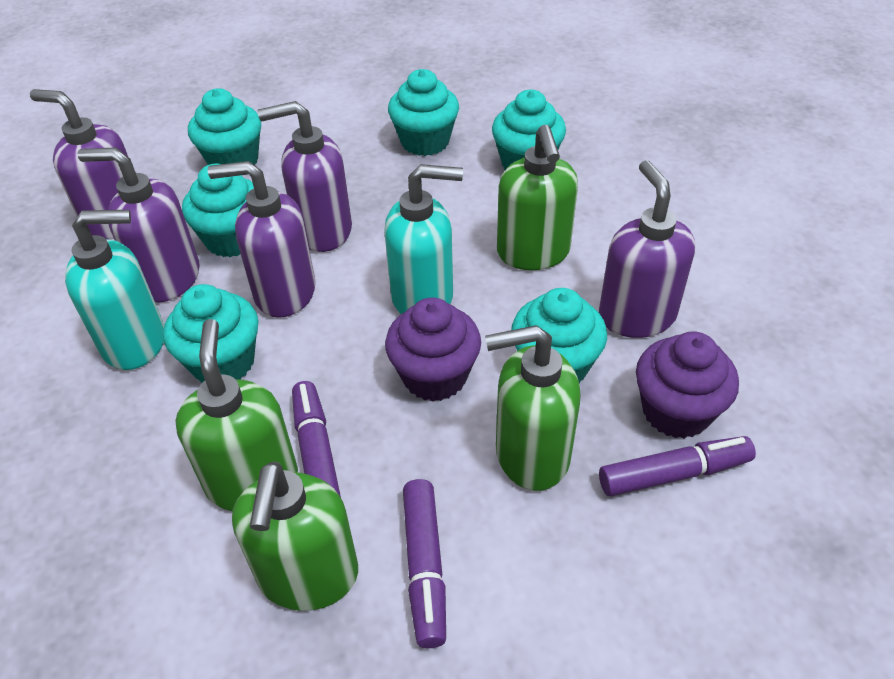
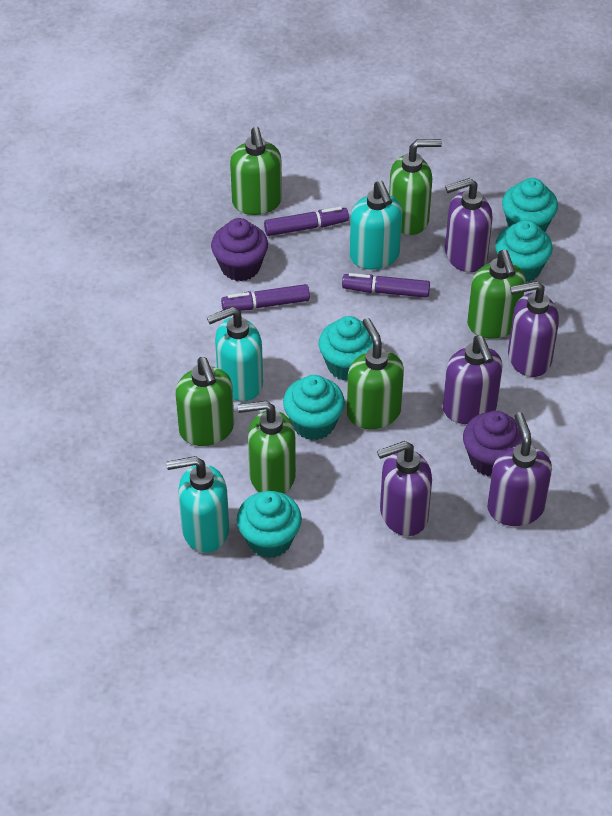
green soap dispenser: 4 -> 6
turquoise cupcake: 6 -> 5
turquoise soap dispenser: 2 -> 3

